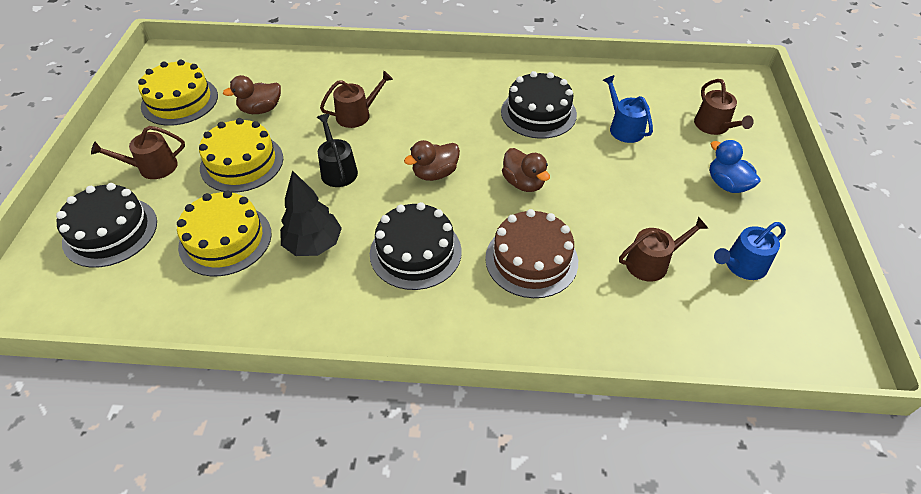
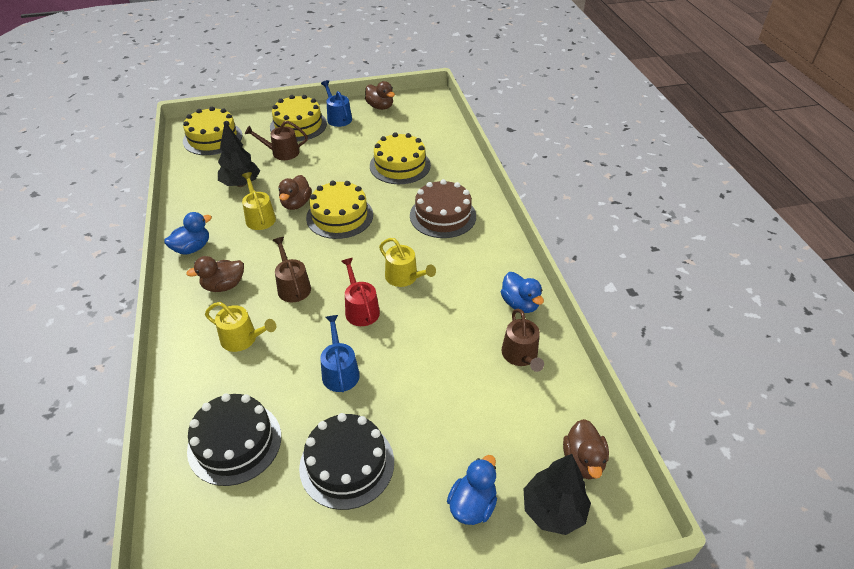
black cake: 3 -> 2
black tree: 1 -> 2
black watering can: 1 -> 0
blue duck: 1 -> 3
brown duck: 3 -> 4
brown watering can: 4 -> 3
red watering can: 0 -> 1
yellow cake: 3 -> 4
yellow watering can: 0 -> 3

